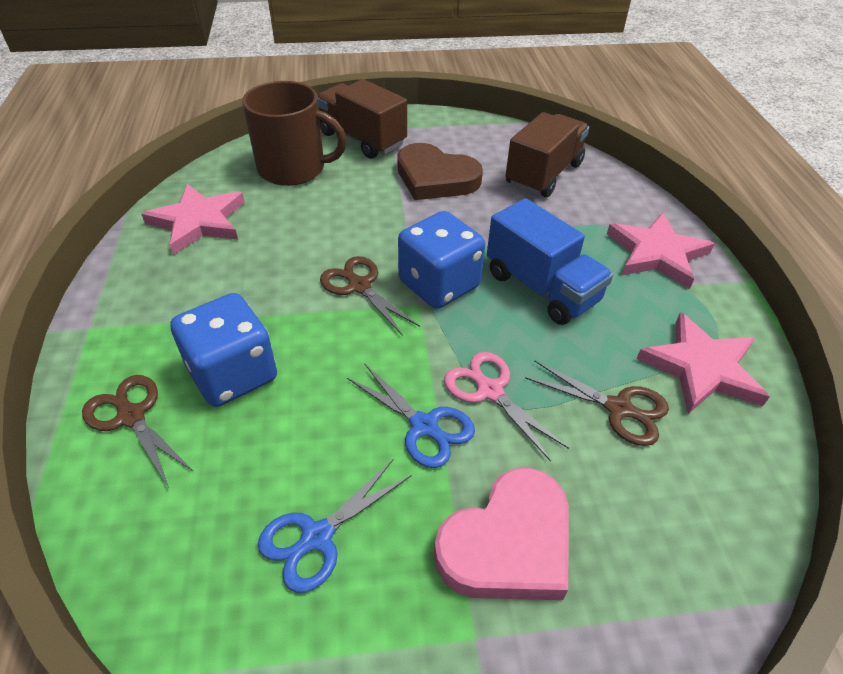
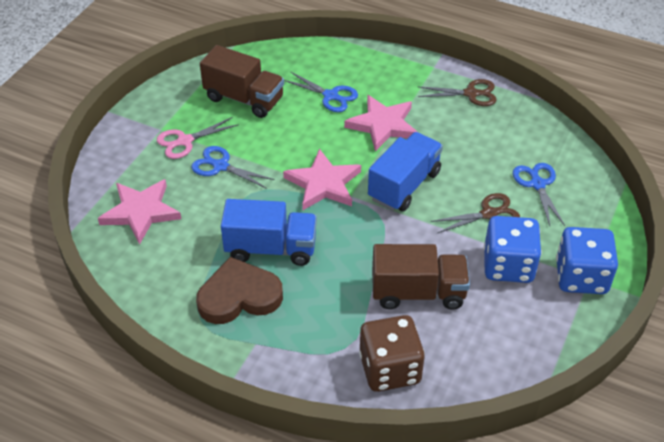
blue scissors: 2 -> 3
blue truck: 1 -> 2
brown dice: 0 -> 1
brown mug: 1 -> 0
brown scissors: 3 -> 2
pink heart: 1 -> 0

